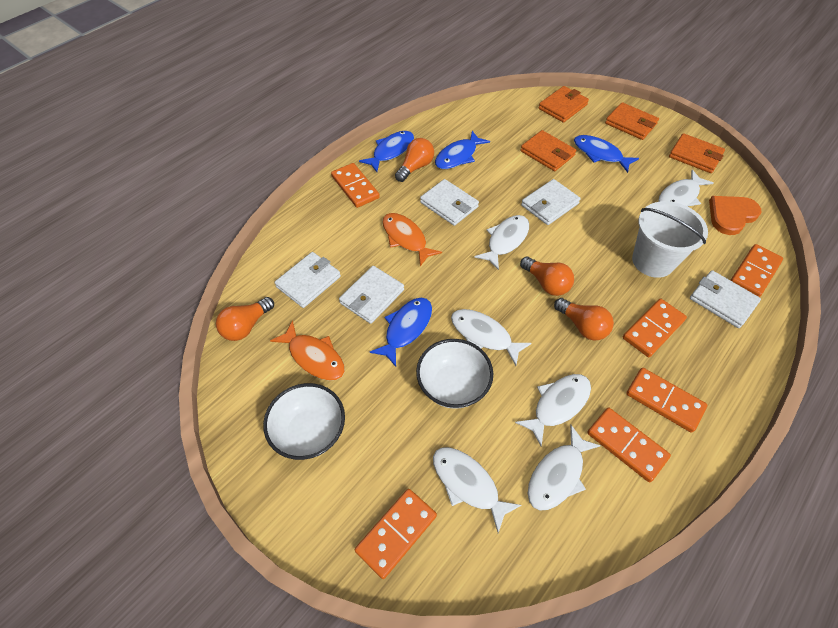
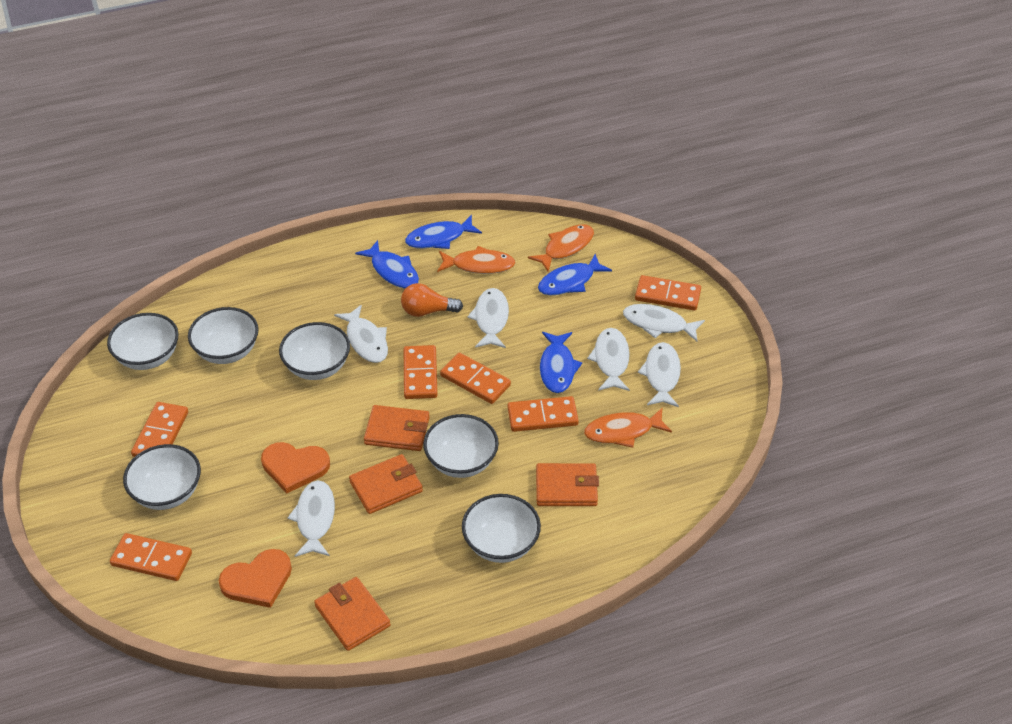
orange fish: 2 -> 3
orange heart: 1 -> 2
orange light bulb: 4 -> 1
white bowl: 2 -> 6
white bucket: 1 -> 0
white wallet: 5 -> 0

